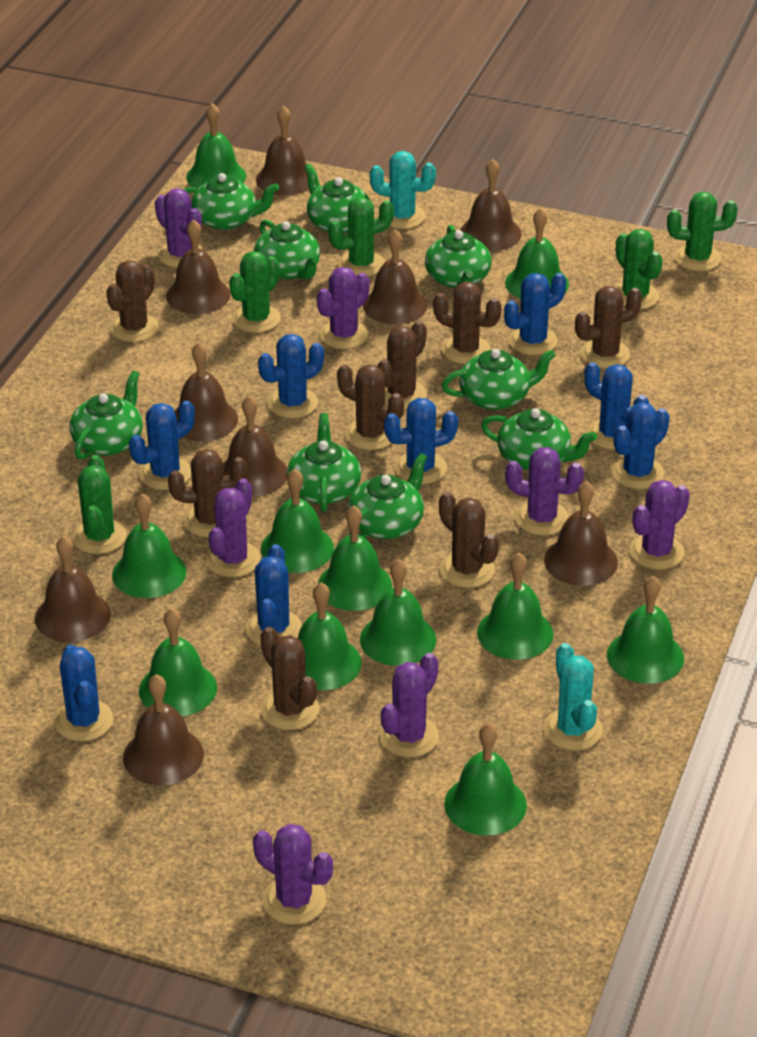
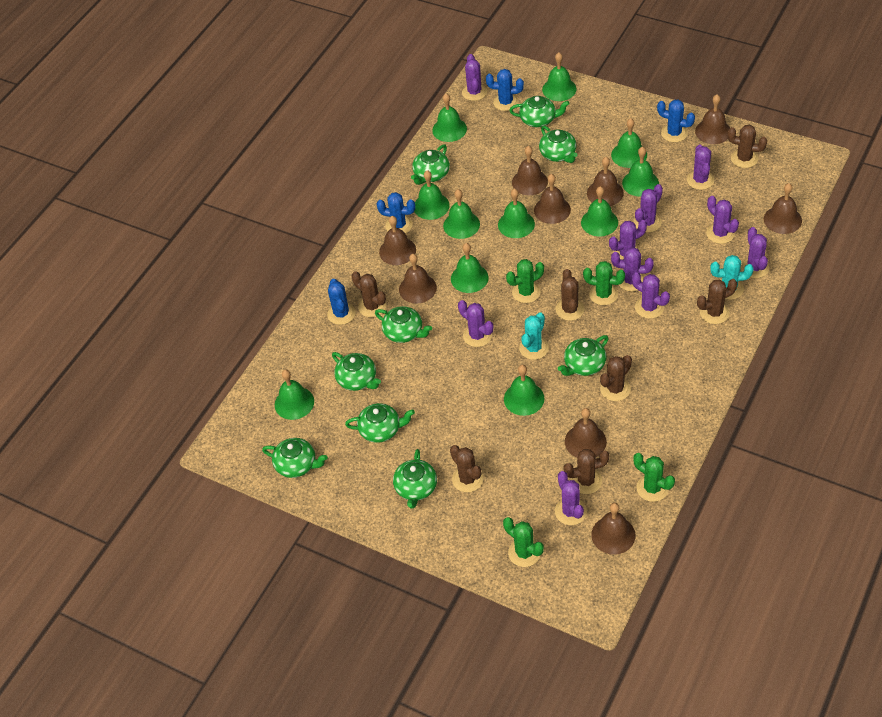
blue cactus: 8 -> 4
brown cactus: 8 -> 7
green cactus: 5 -> 4
purple cactus: 7 -> 10

